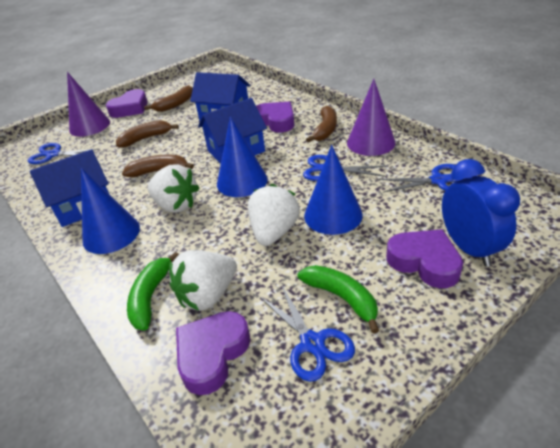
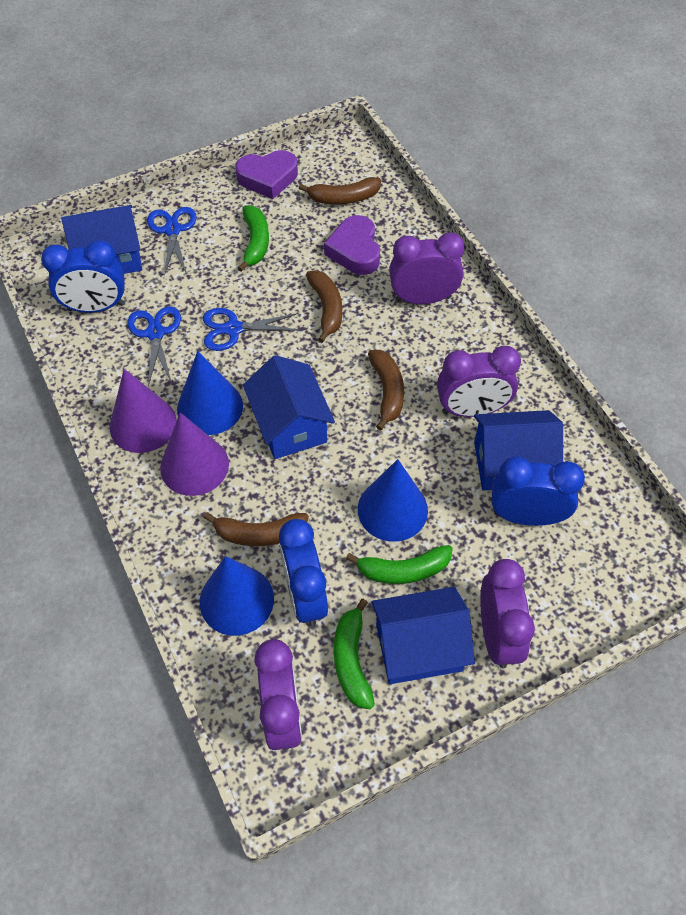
blue clock: 1 -> 3
blue house: 3 -> 4
blue scissors: 4 -> 3
green banana: 2 -> 3
purple clock: 0 -> 4
purple heart: 4 -> 2
white strawberry: 3 -> 0

